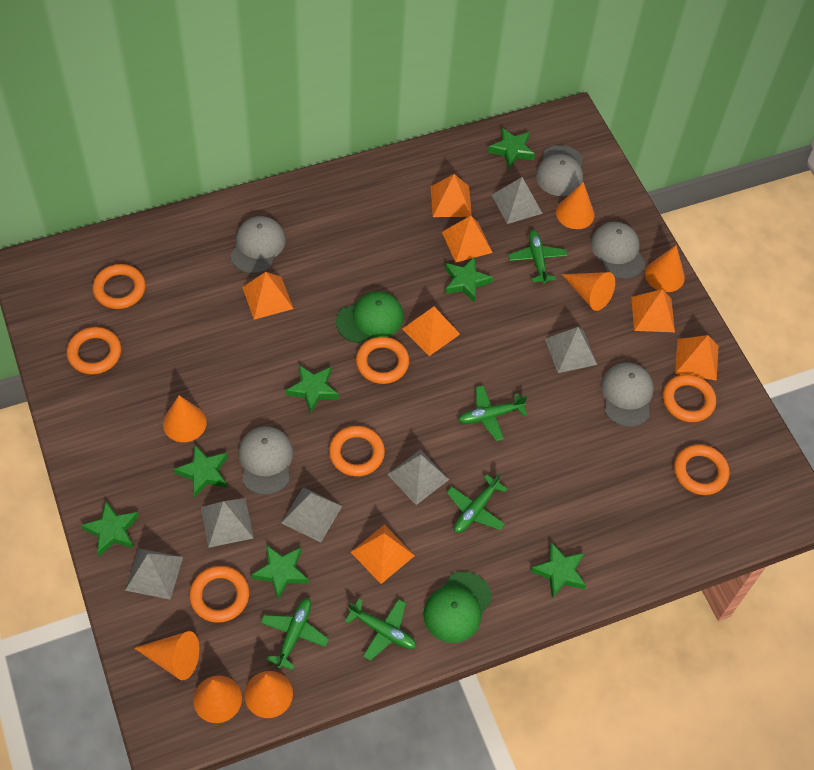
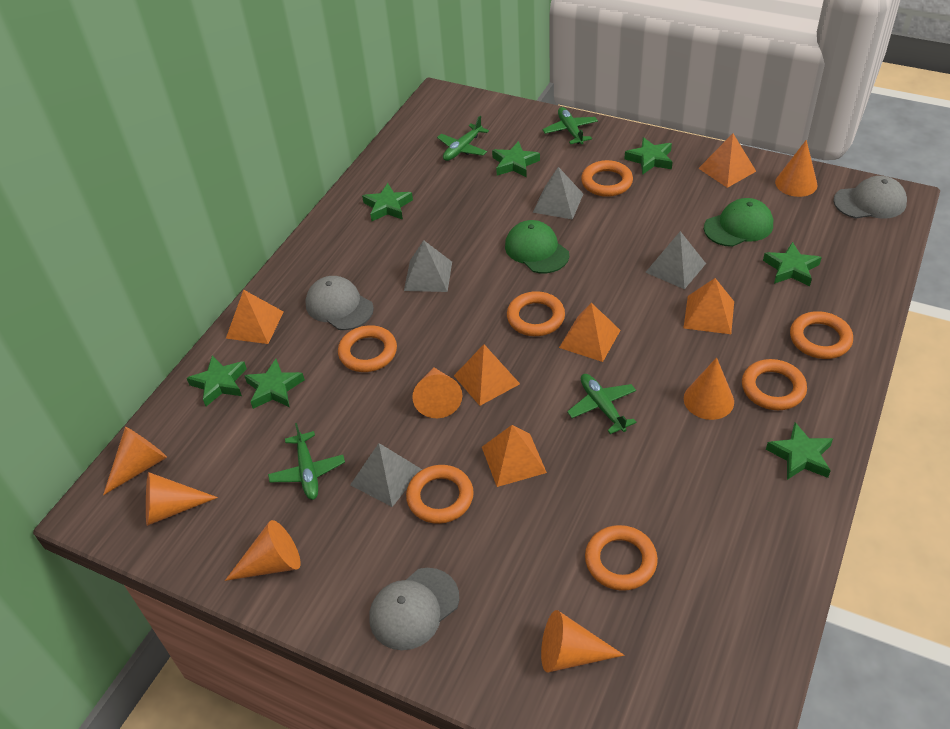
green plane: 5 -> 4
grey cap: 5 -> 3
grey pyramid: 6 -> 4
orange pyramid: 7 -> 6

